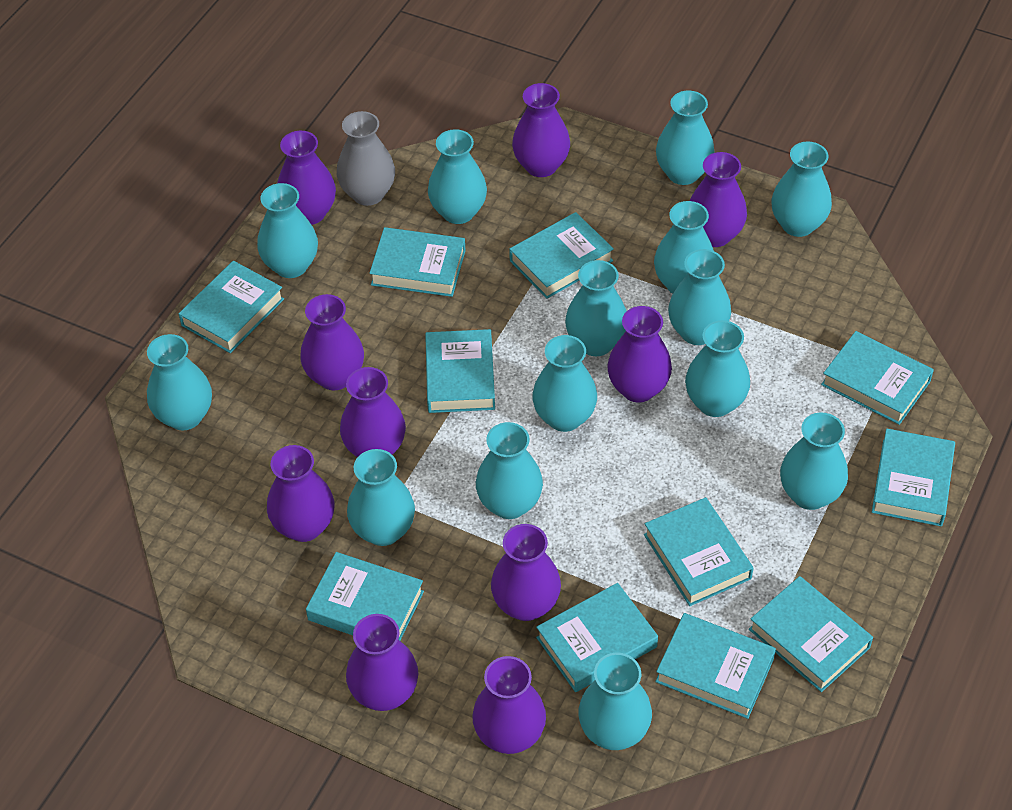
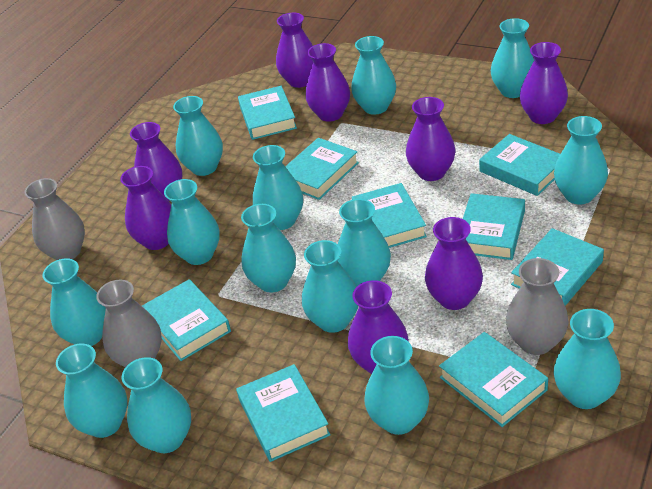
grey vase: 1 -> 3
purple vase: 10 -> 8
turquoise book: 11 -> 9

